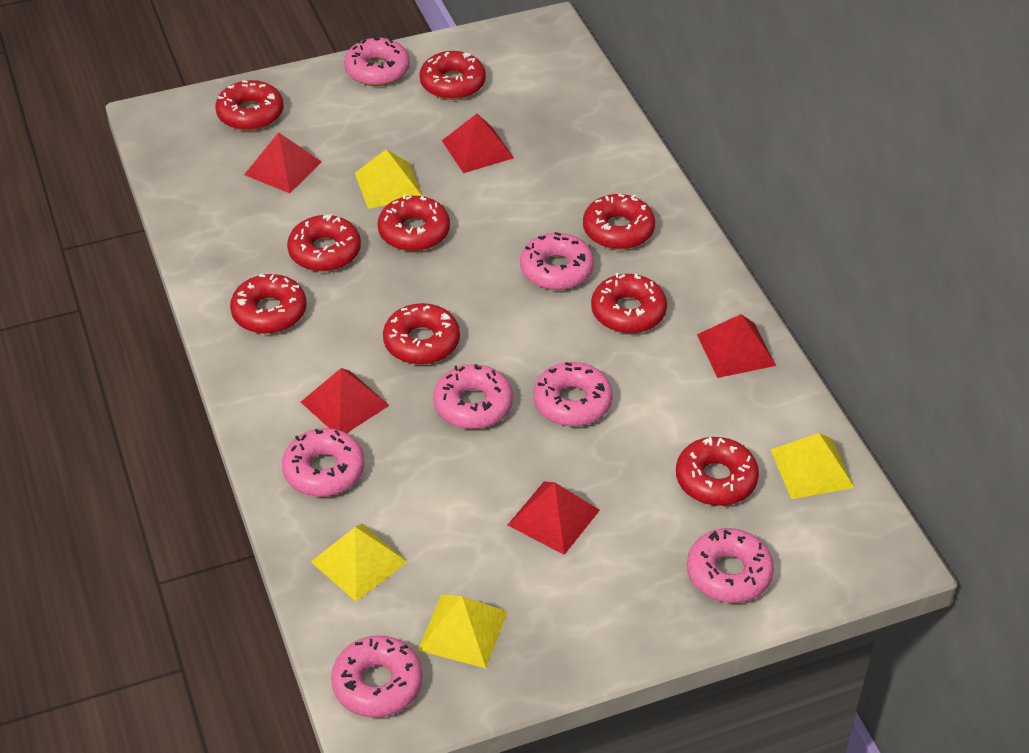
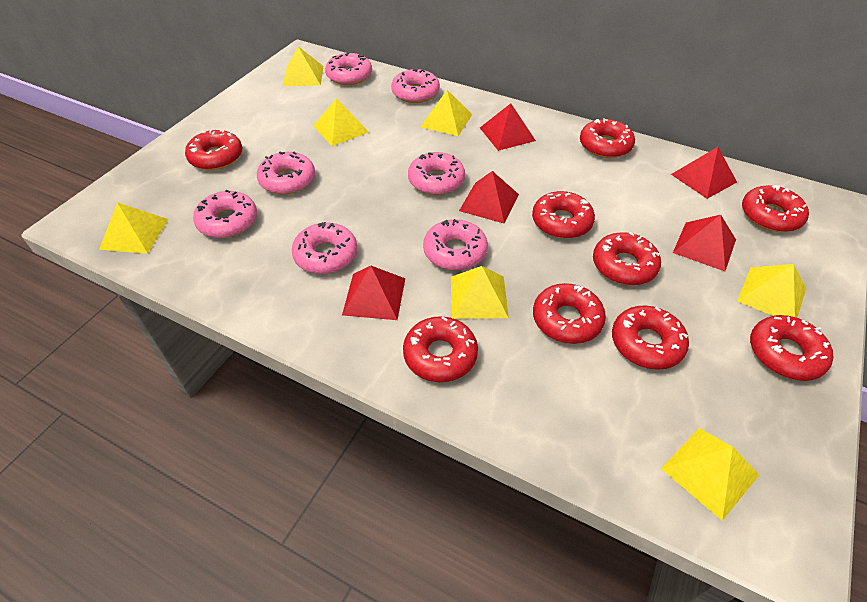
yellow pyramid: 4 -> 7

